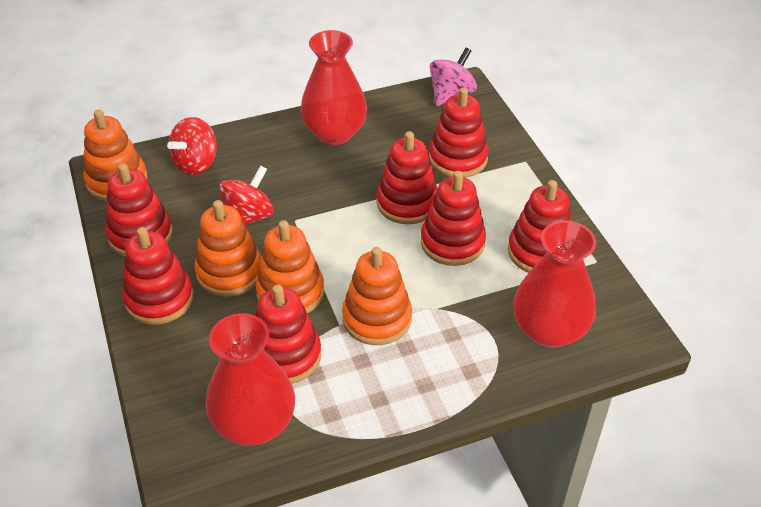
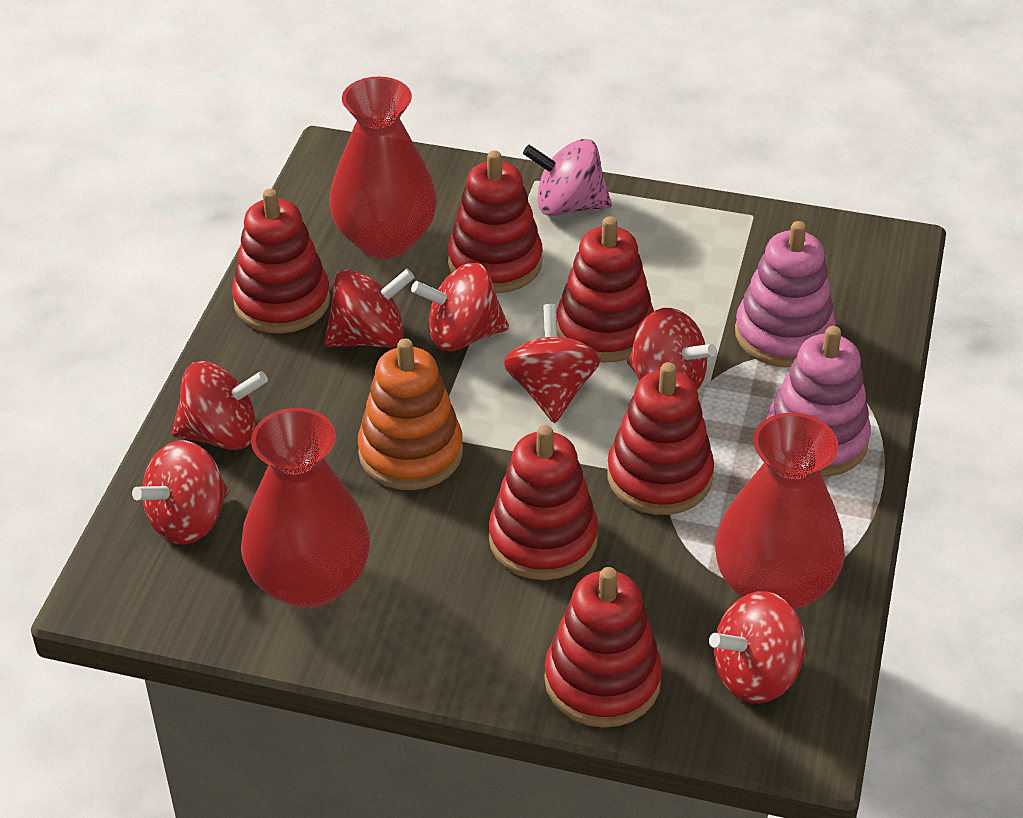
orange stacking toy: 4 -> 1
pink stacking toy: 0 -> 2
red spinning top: 2 -> 7
red stacking toy: 7 -> 6

